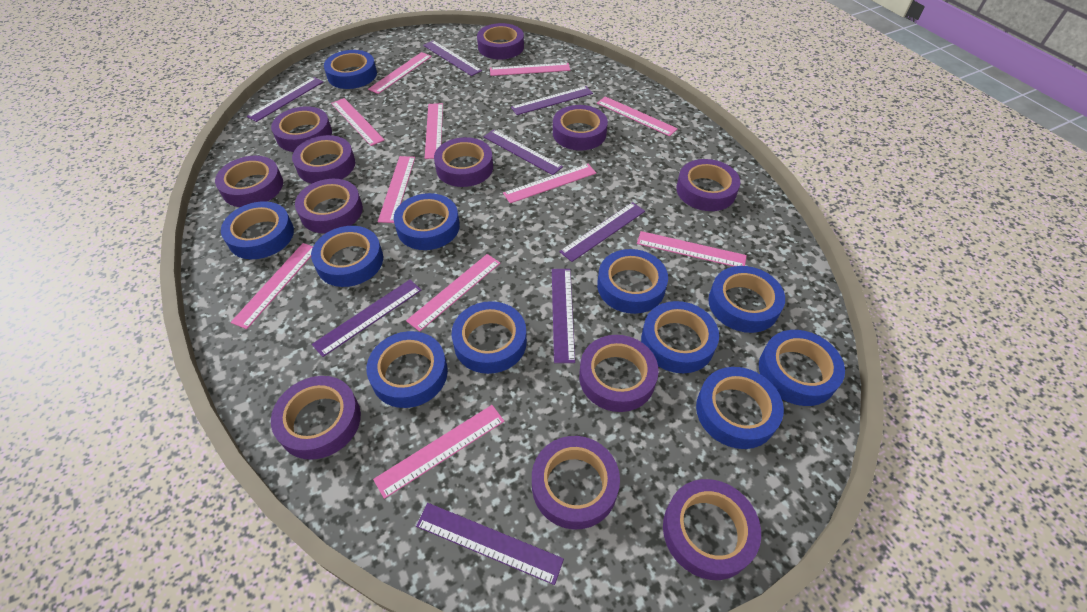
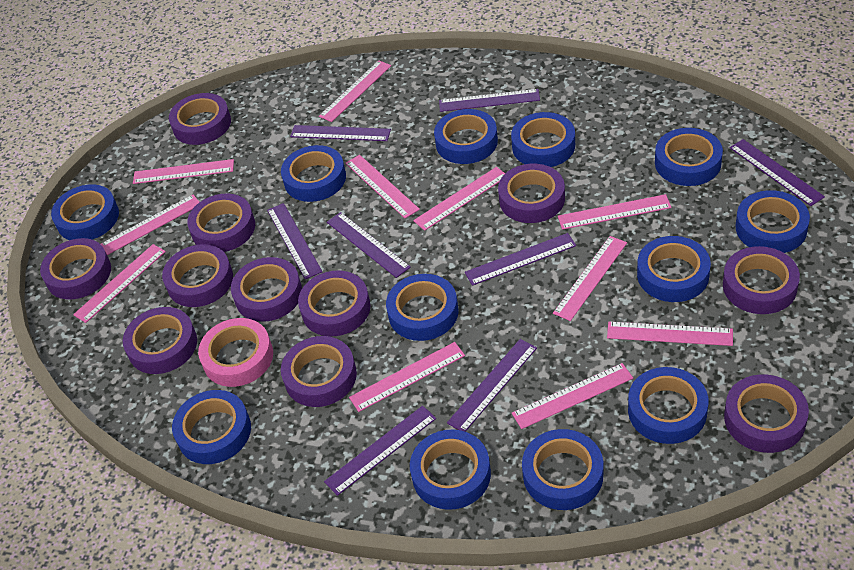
blue tape: 11 -> 12
pink tape: 0 -> 1
purple tape: 12 -> 11

